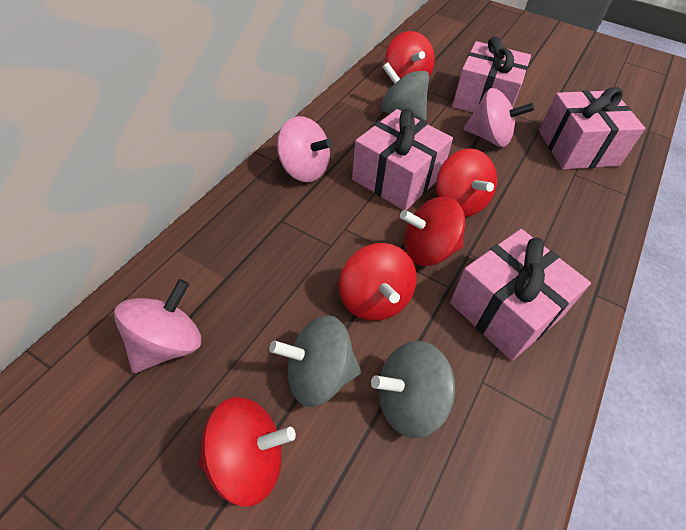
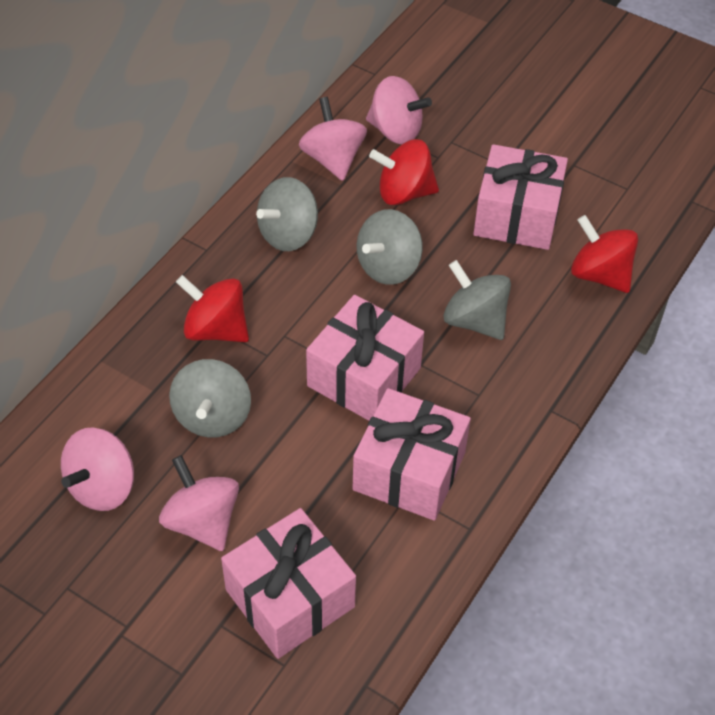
grey spinning top: 3 -> 4
pink spinning top: 3 -> 4
red spinning top: 5 -> 3

